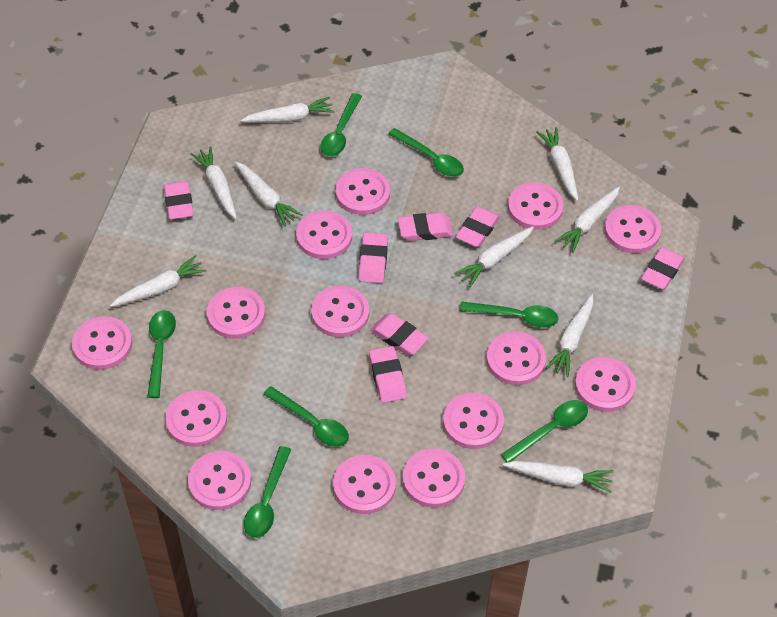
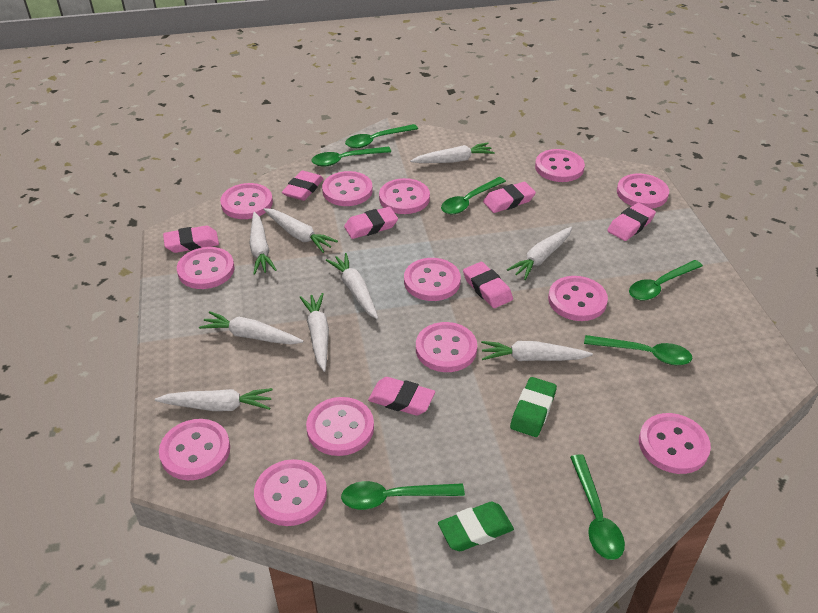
green eraser: 0 -> 2
pink button: 14 -> 13

